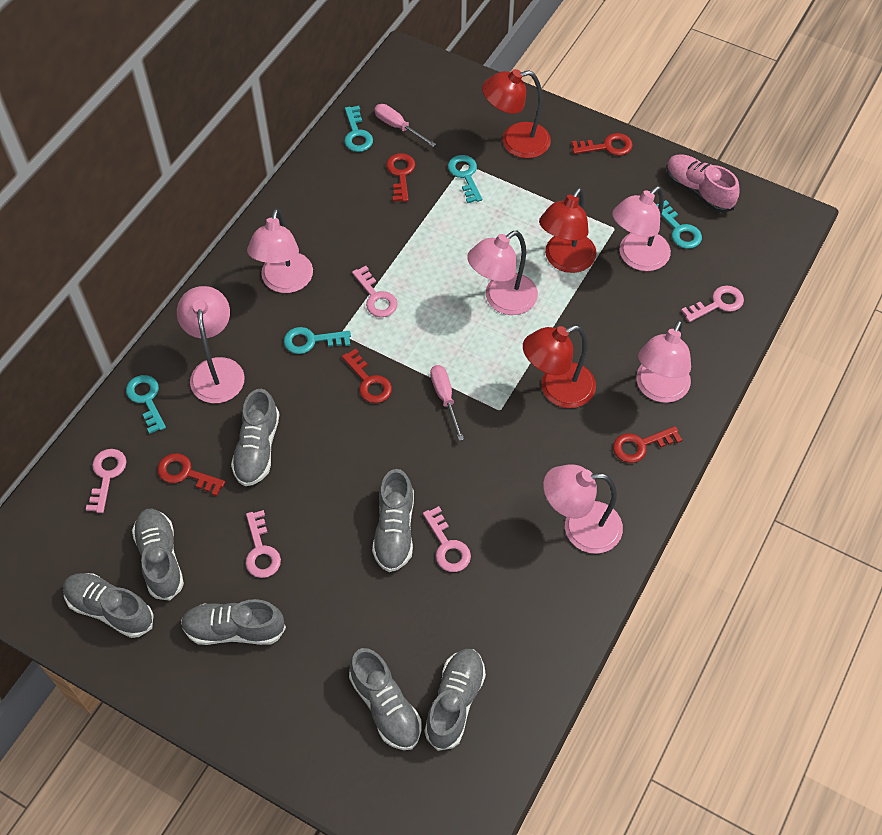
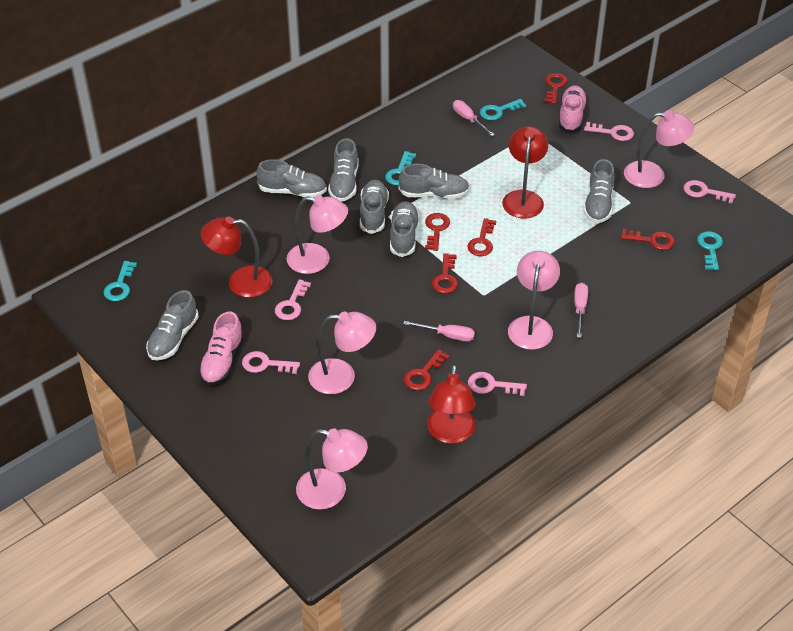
pink lamp: 6 -> 5
pink screwdriver: 2 -> 3
pink shoe: 1 -> 2
red key: 5 -> 6
turquoise key: 5 -> 4

